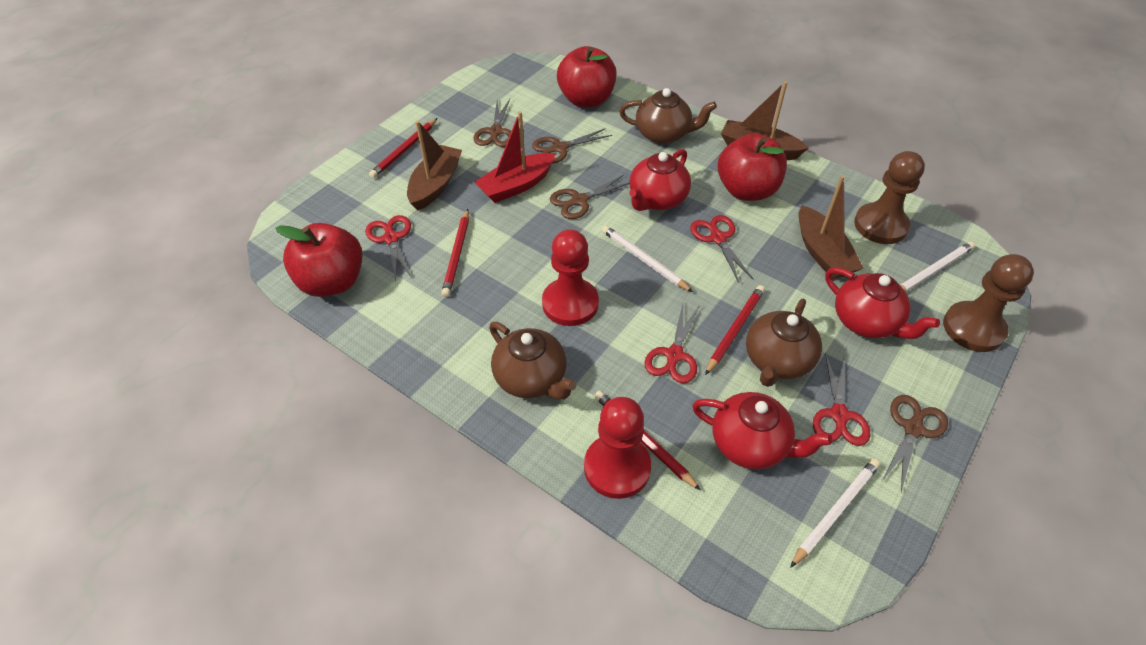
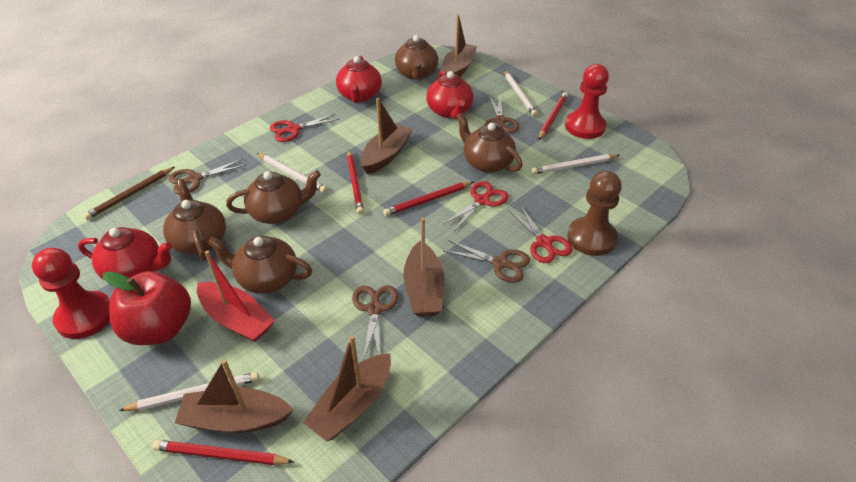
brown boat: 3 -> 5
brown pawn: 2 -> 1
brown pencil: 0 -> 1
brown teapot: 3 -> 5
red apple: 3 -> 1
red scissors: 4 -> 3
white pencil: 3 -> 4

